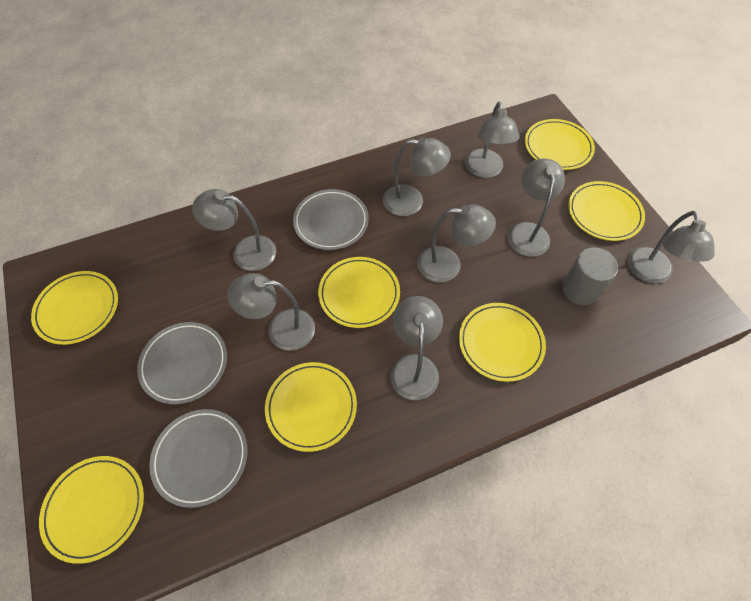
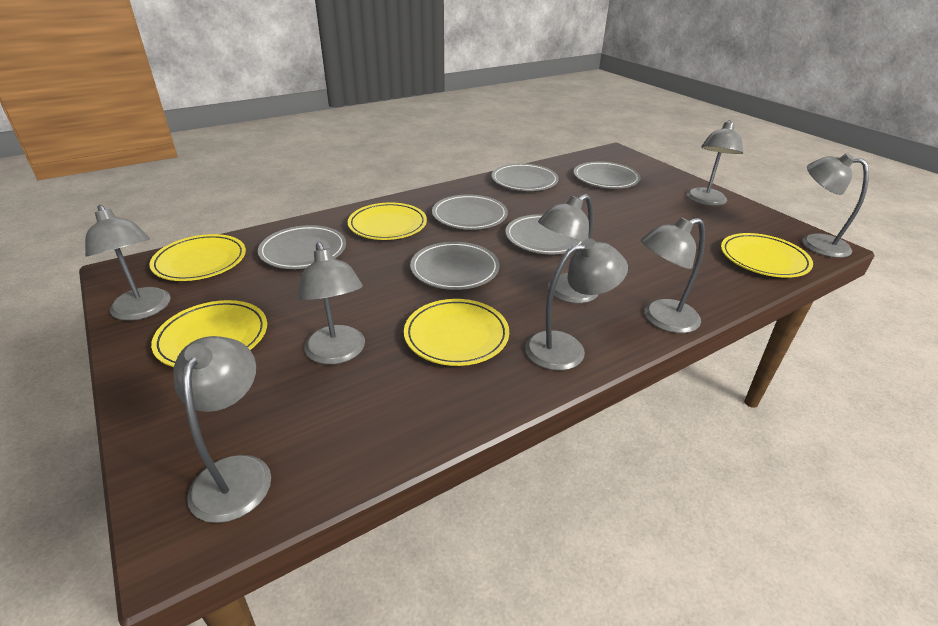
grey cylinder: 1 -> 0
grey plate: 3 -> 6
yellow plate: 7 -> 5

